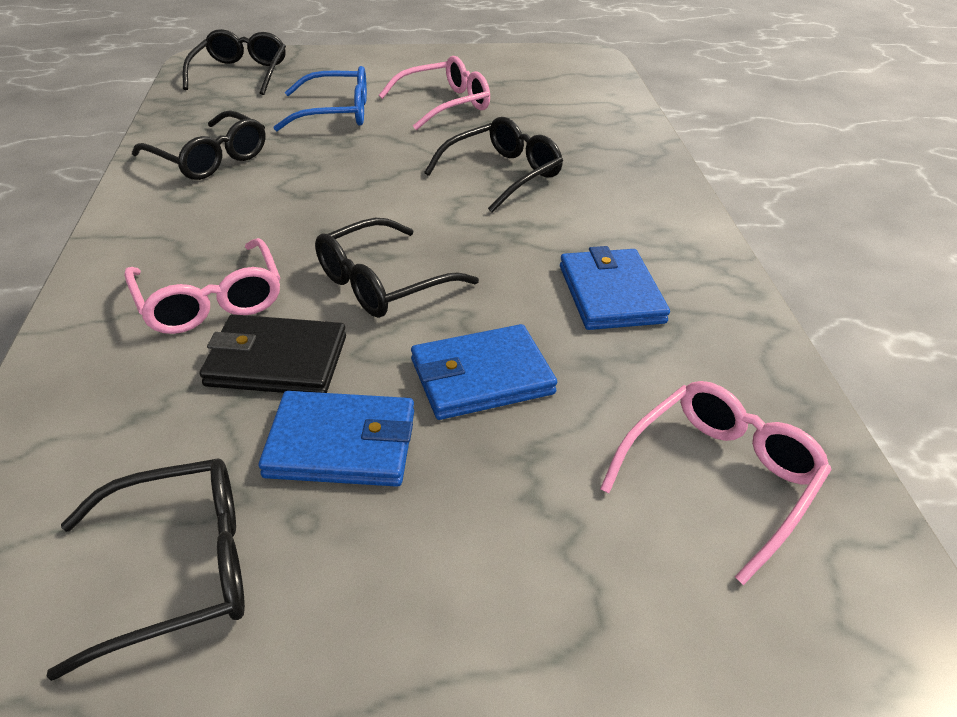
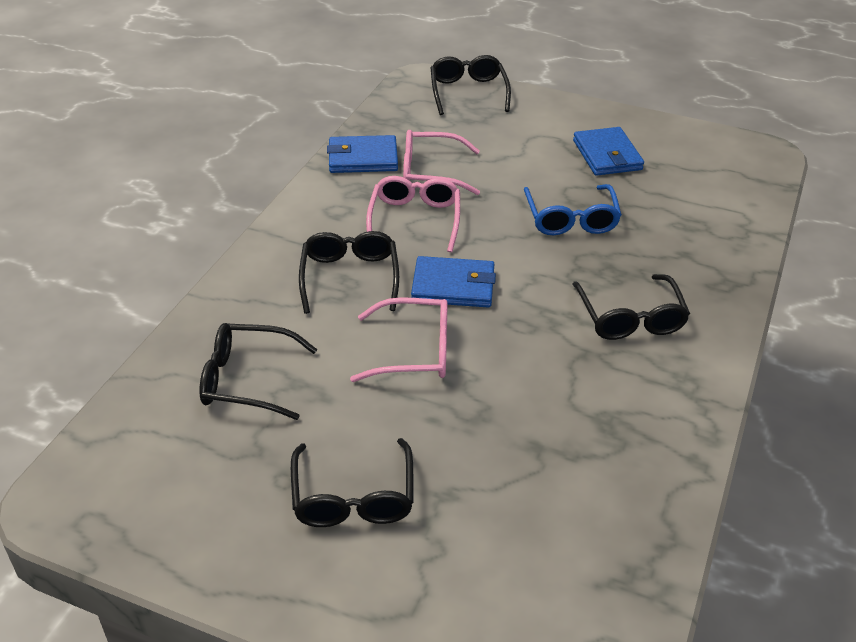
black wallet: 1 -> 0

